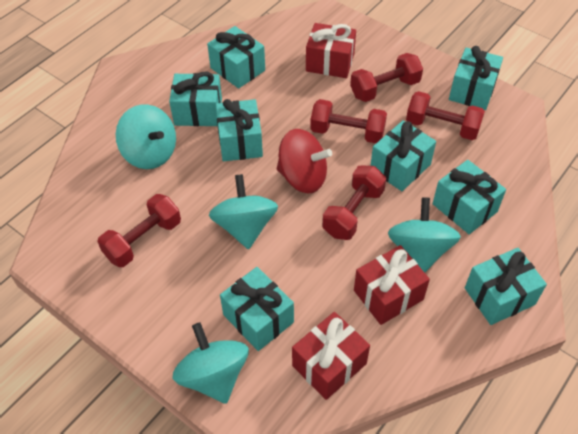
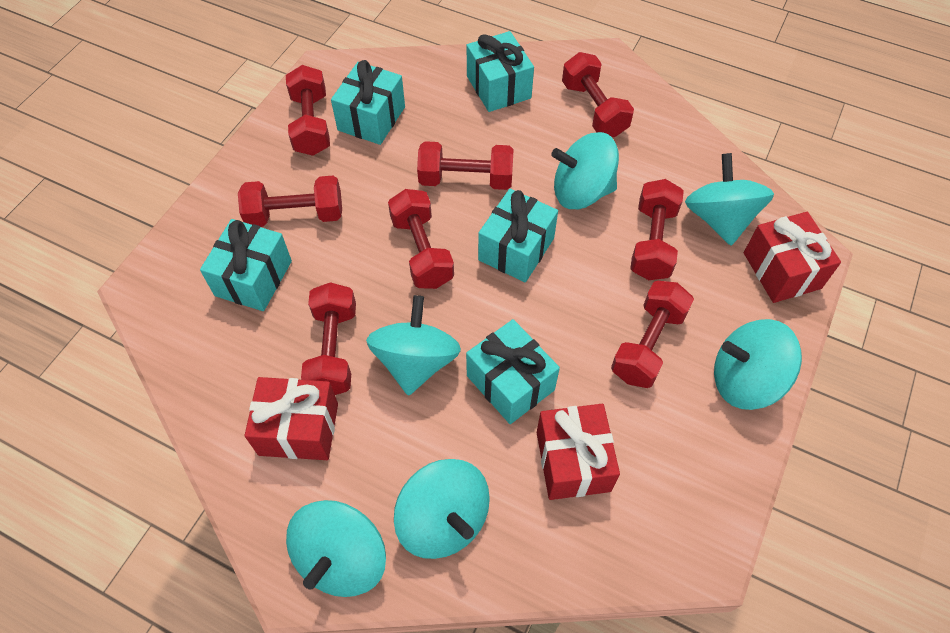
red dumbbell: 5 -> 8
red spinning top: 1 -> 0
turquoise gift: 8 -> 5
turquoise spinning top: 4 -> 6

